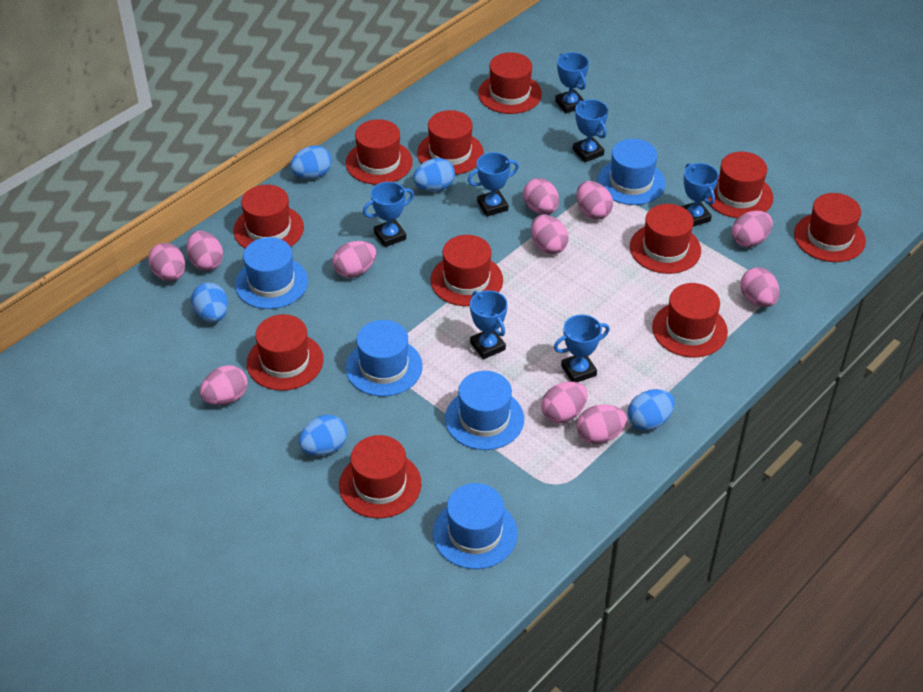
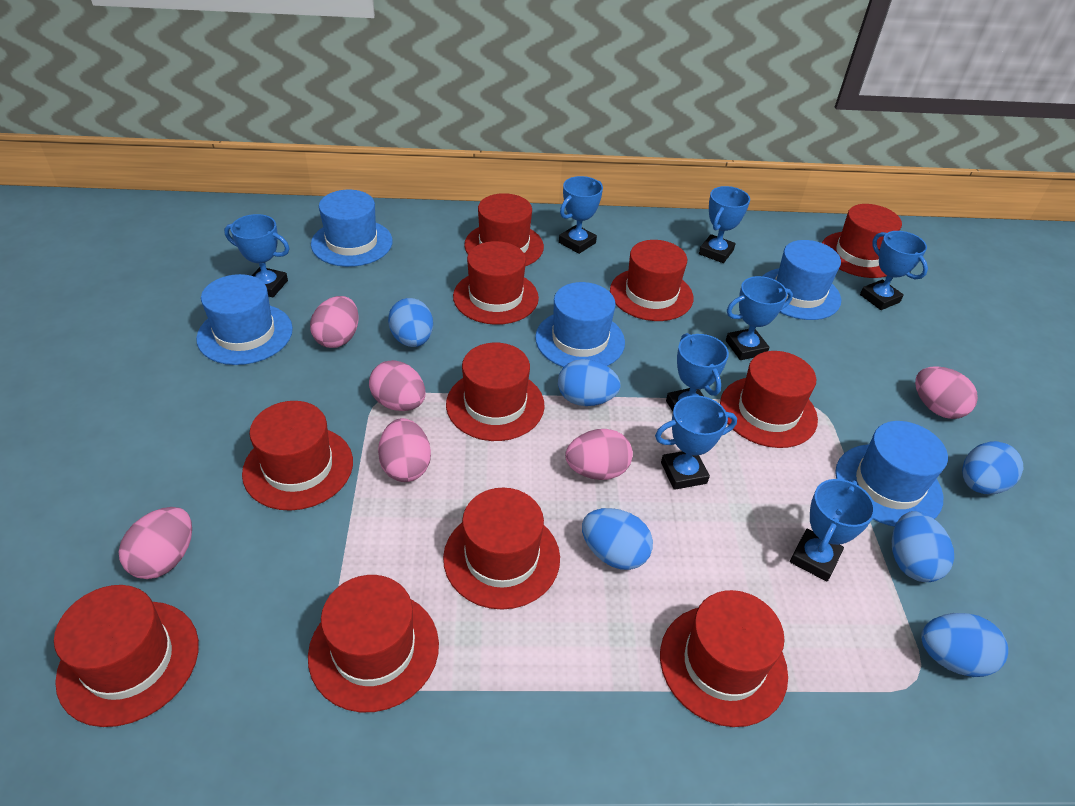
blue egg: 5 -> 6
blue trophy: 7 -> 8
pink egg: 11 -> 6

